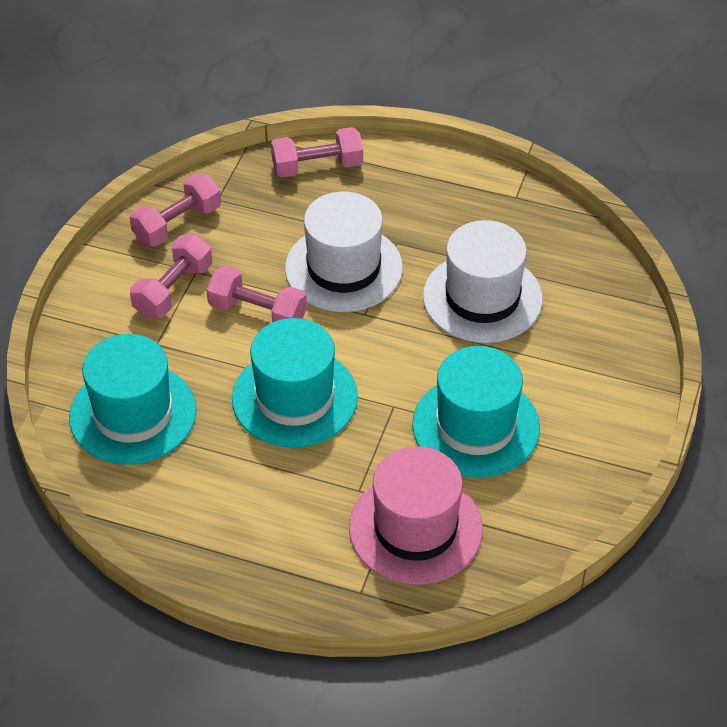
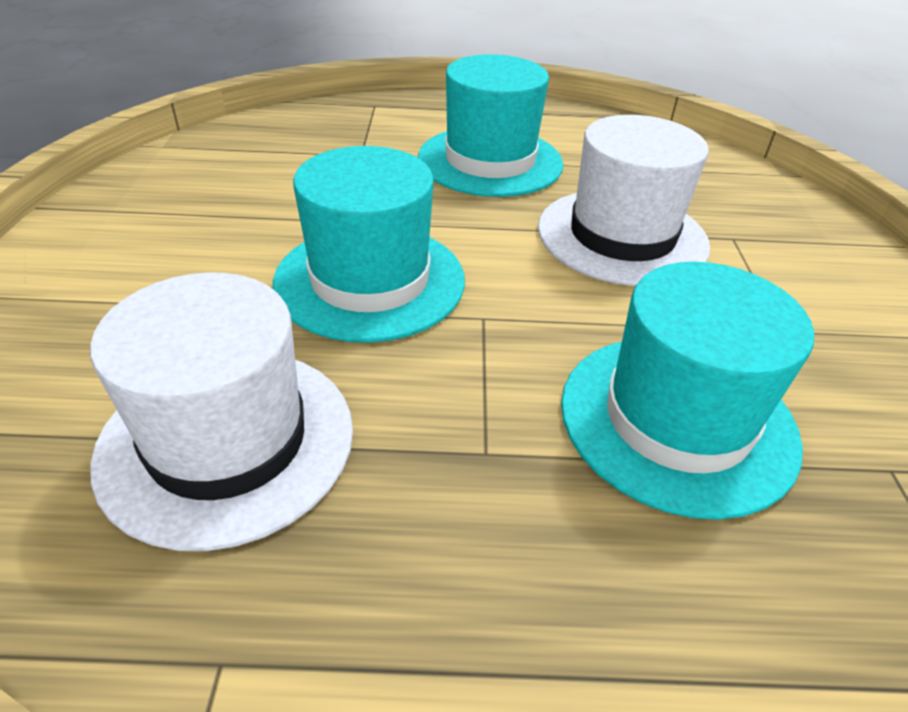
pink dumbbell: 4 -> 0
pink hat: 1 -> 0

